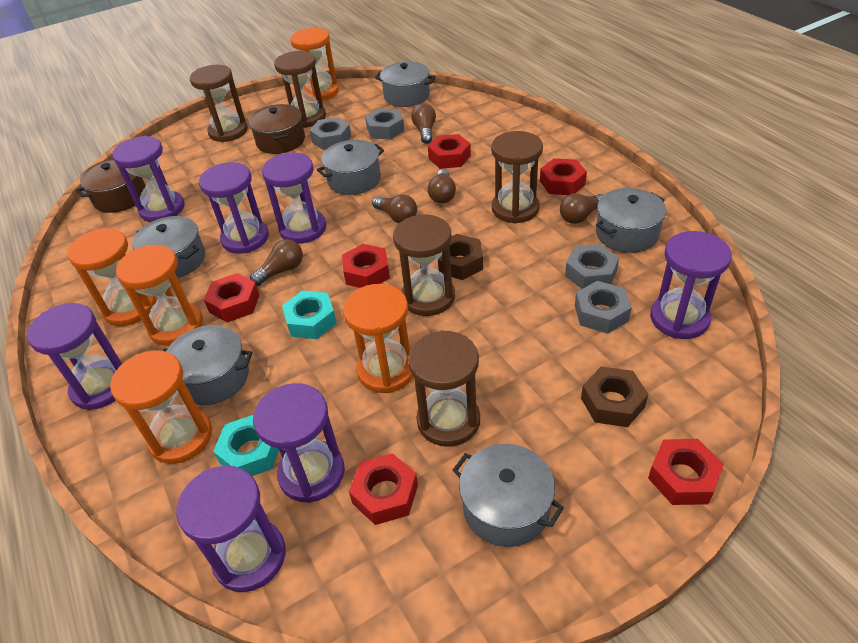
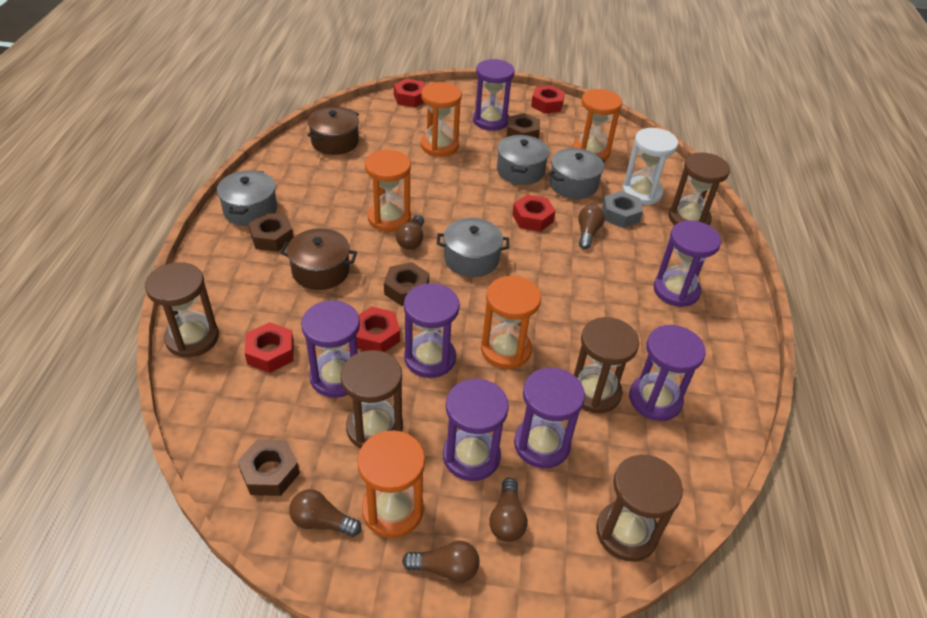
brown nut: 2 -> 4
grey nut: 4 -> 1
grey pot: 6 -> 4
red nut: 6 -> 5
turquoise nut: 2 -> 0
white hourglass: 0 -> 1

